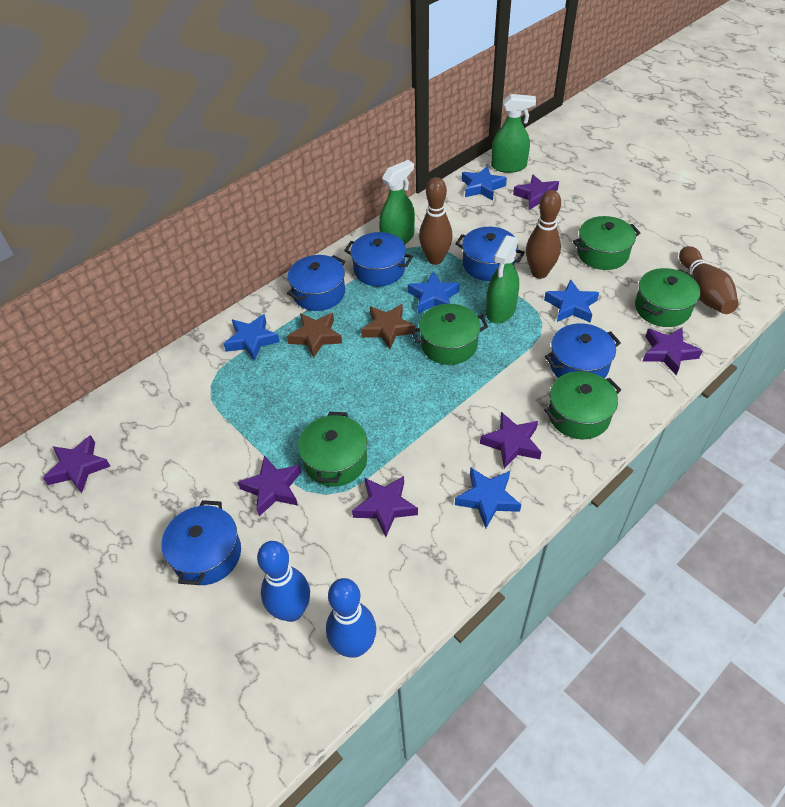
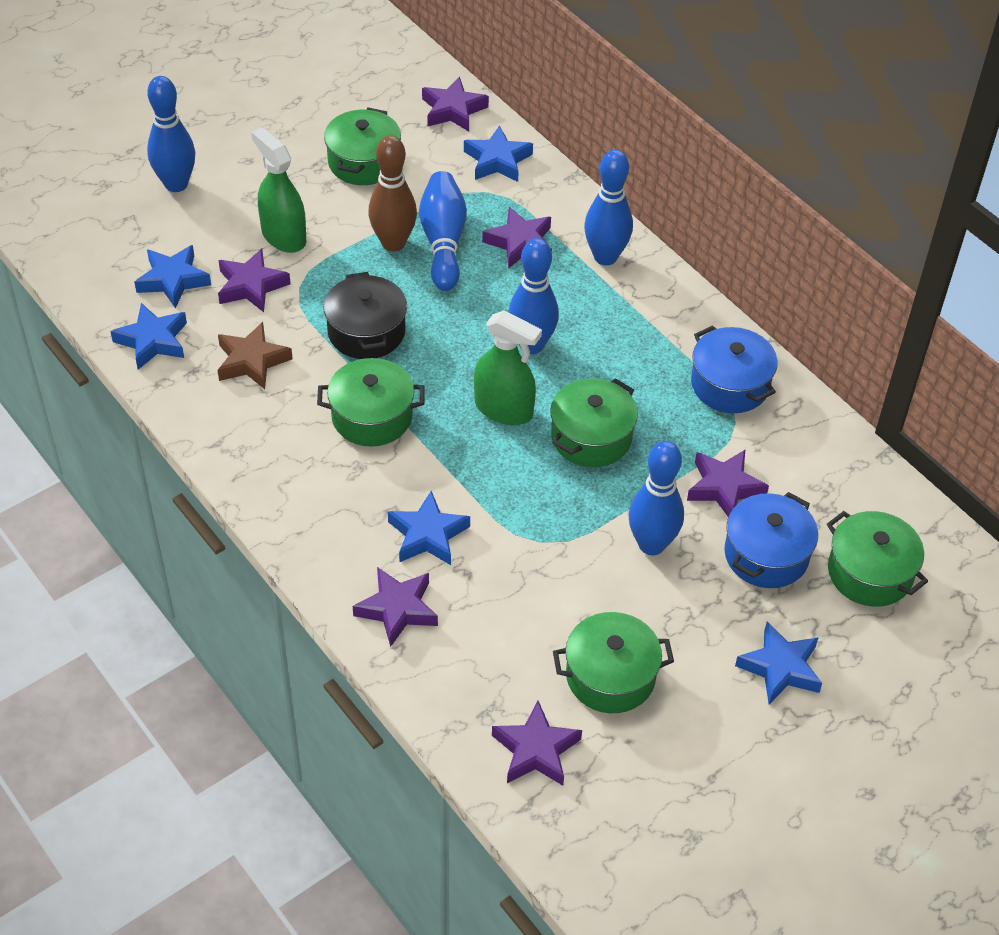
black pot: 0 -> 1
blue bowling pin: 2 -> 5
blue pot: 5 -> 2
brown bowling pin: 3 -> 1
brown star: 2 -> 1
green spray bottle: 3 -> 2

